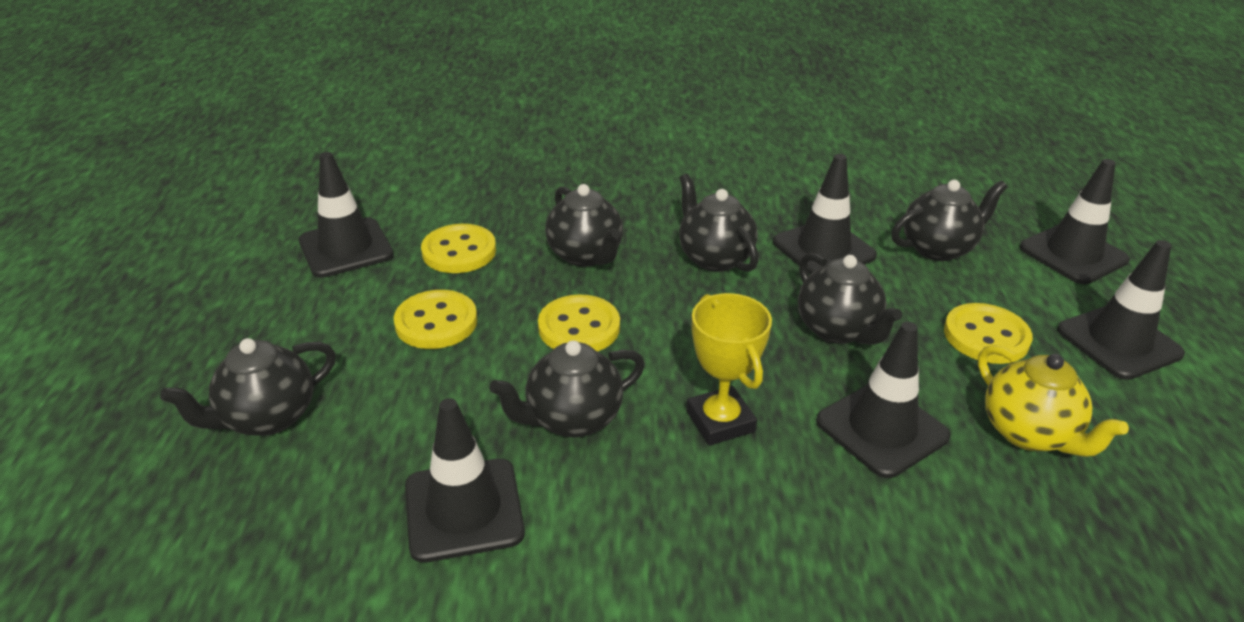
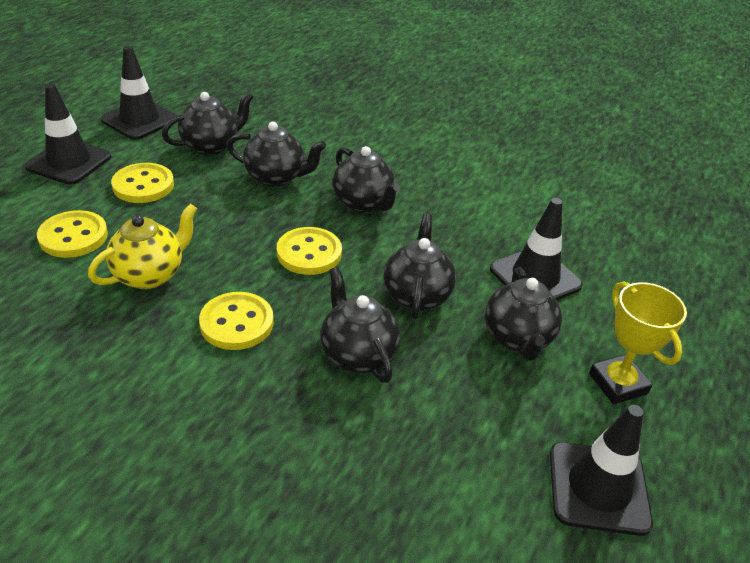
black traffic cone: 6 -> 4

